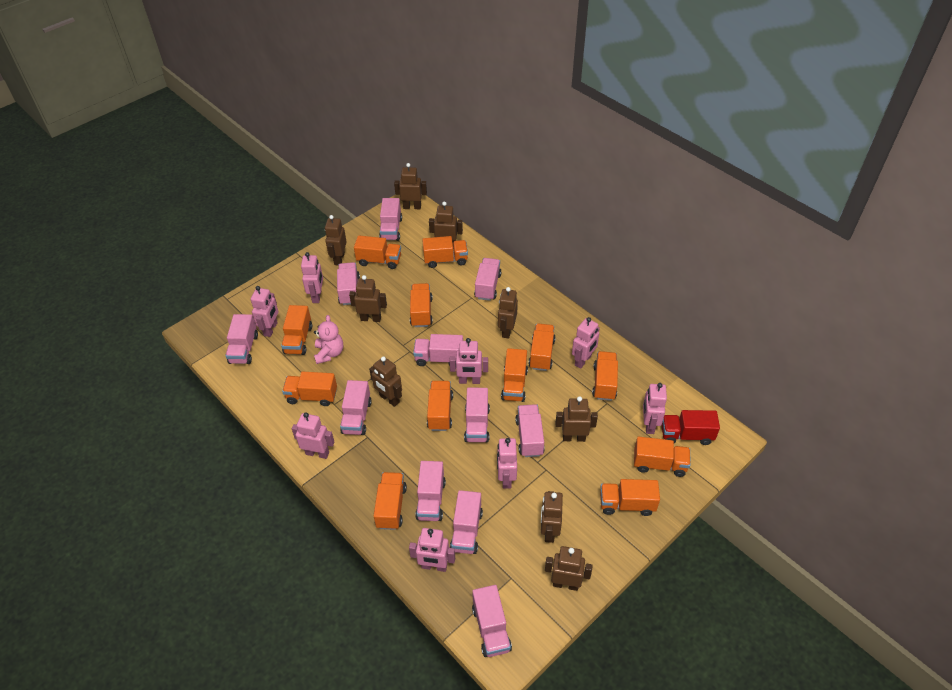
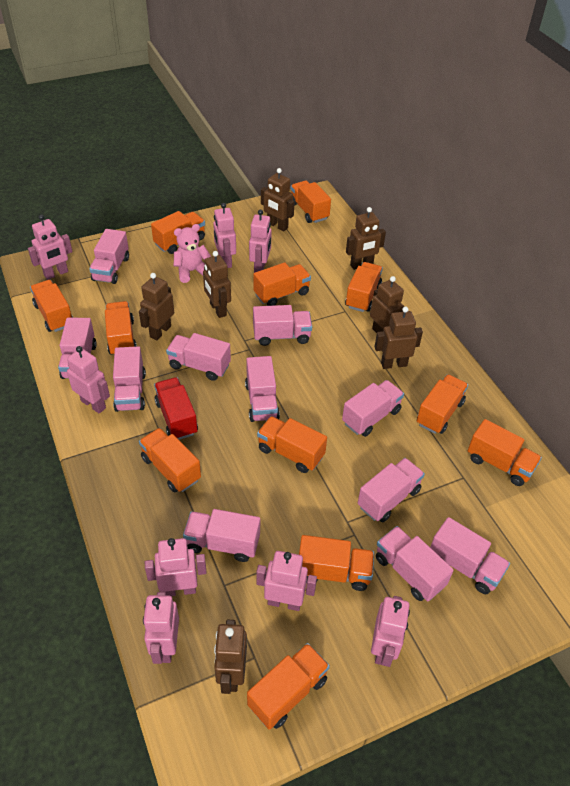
brown robot: 9 -> 7

